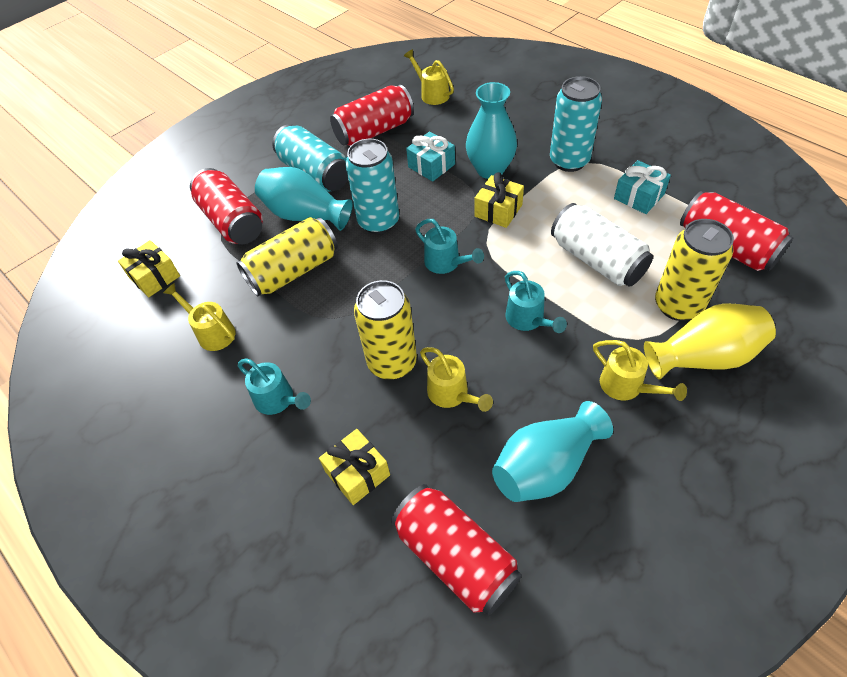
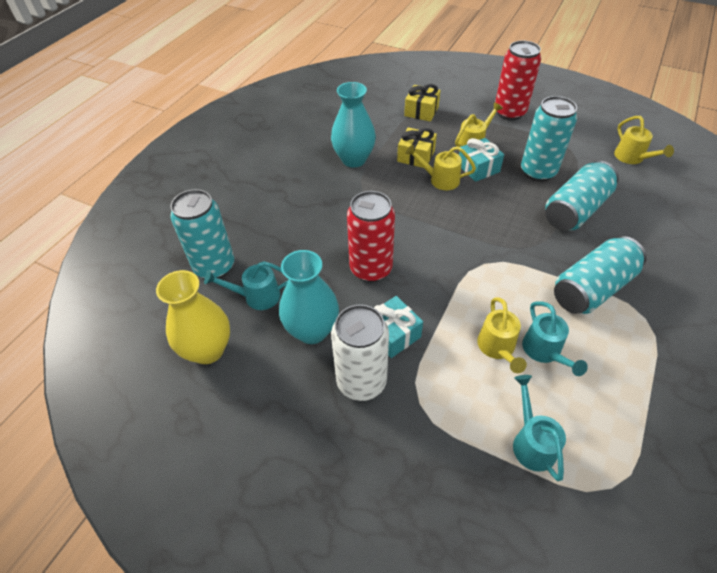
red can: 4 -> 2
turquoise can: 3 -> 4
turquoise vase: 3 -> 2
yellow can: 3 -> 0
yellow gift: 3 -> 2

